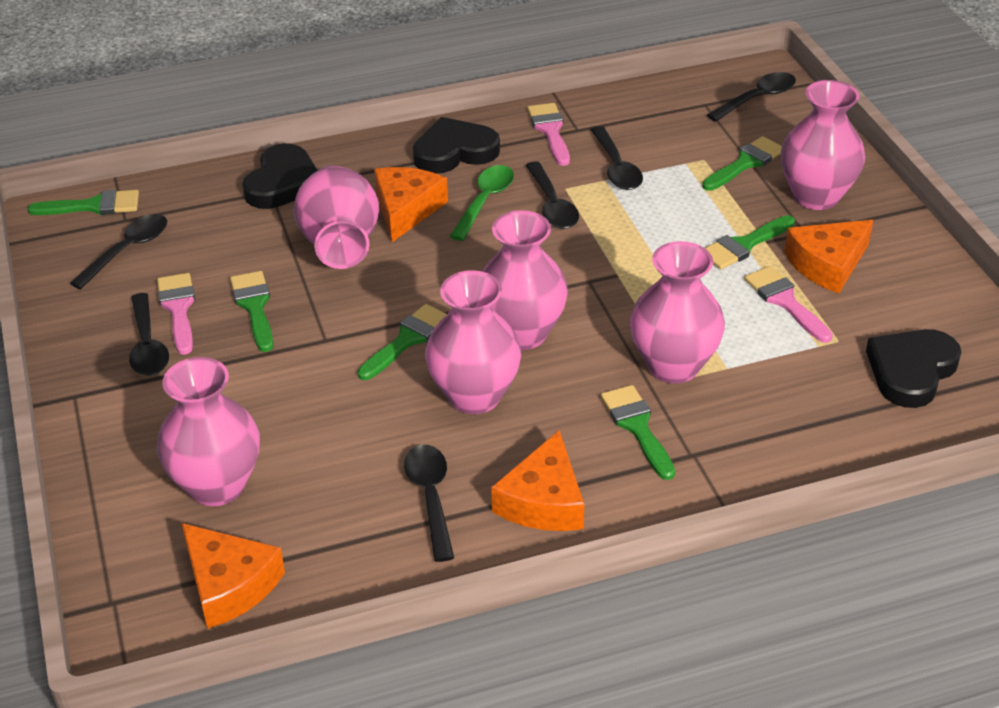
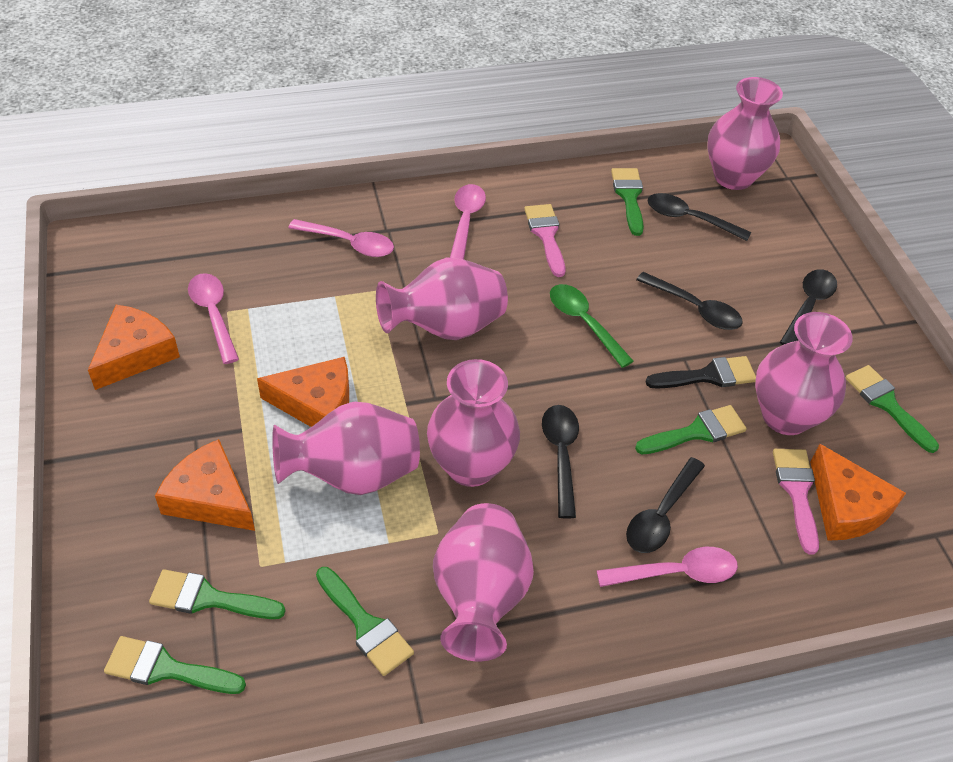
black brush: 0 -> 1
black heart: 3 -> 0
black spoon: 6 -> 5
pink brush: 3 -> 2
pink spoon: 0 -> 4

